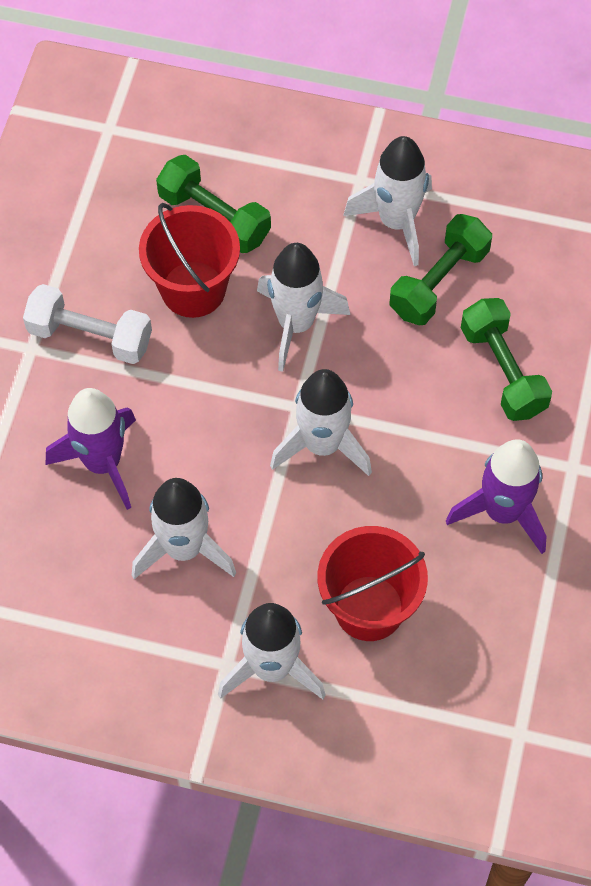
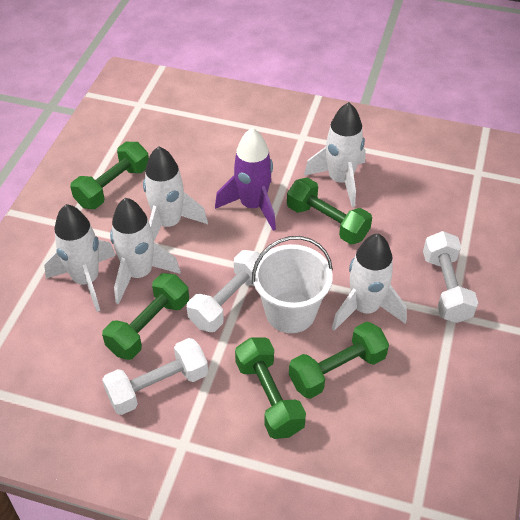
green dumbbell: 3 -> 5
purple rocket: 2 -> 1
red bucket: 2 -> 0
white bucket: 0 -> 1
white dumbbell: 1 -> 3

